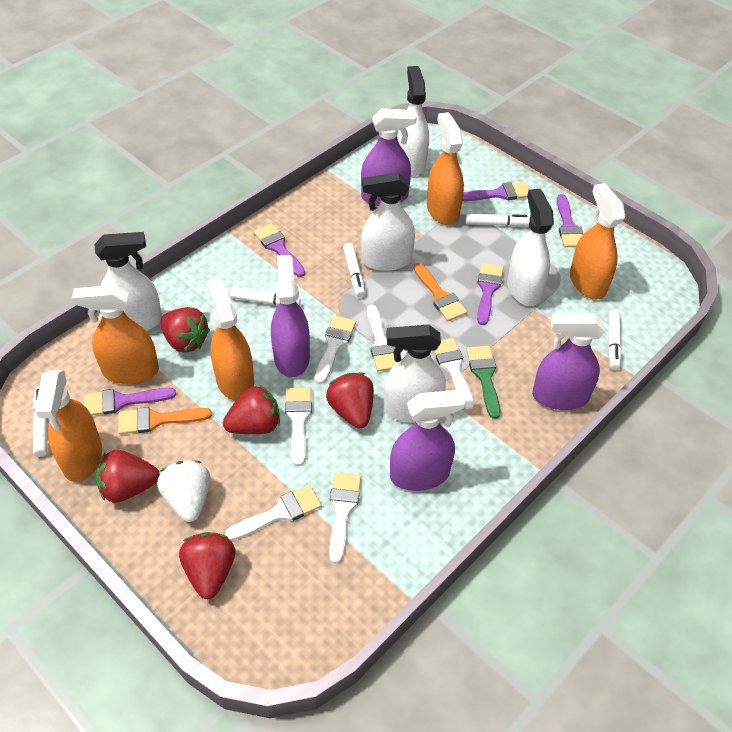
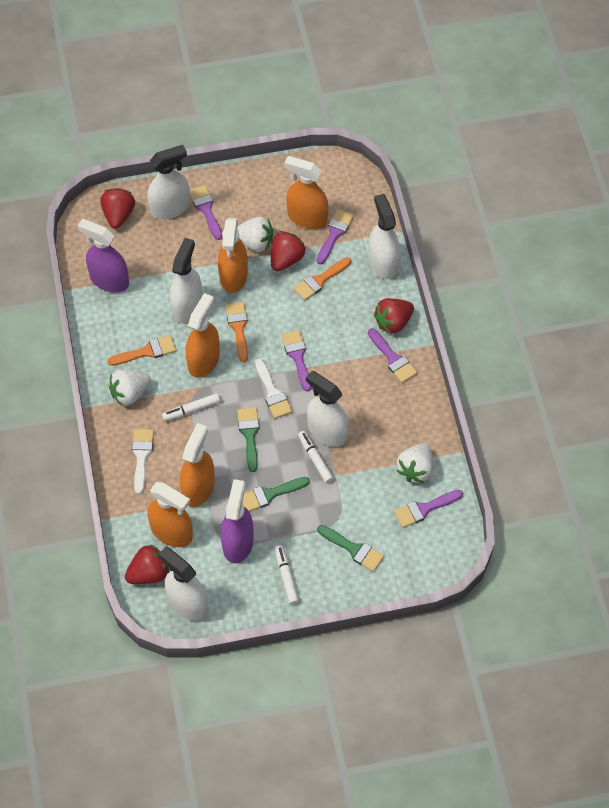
green brush: 1 -> 3
orange brush: 2 -> 3
purple spray bottle: 4 -> 2
red strawberry: 5 -> 4
white brush: 6 -> 2
white marker: 5 -> 3
white strawberry: 1 -> 3

